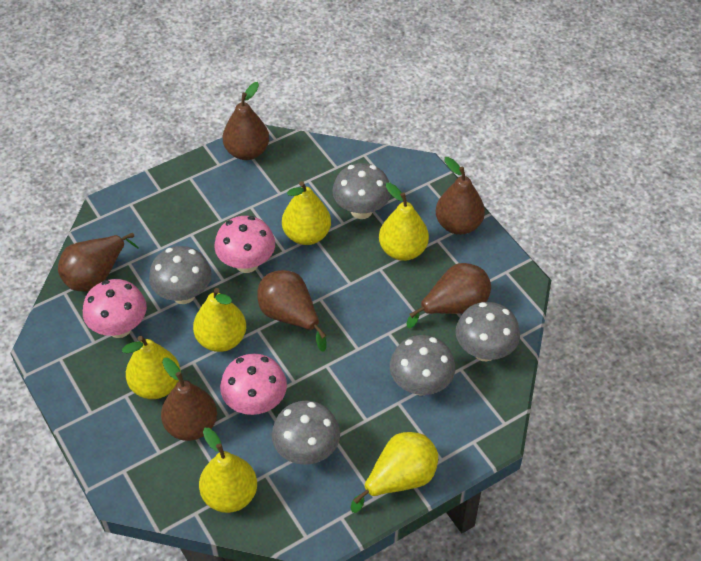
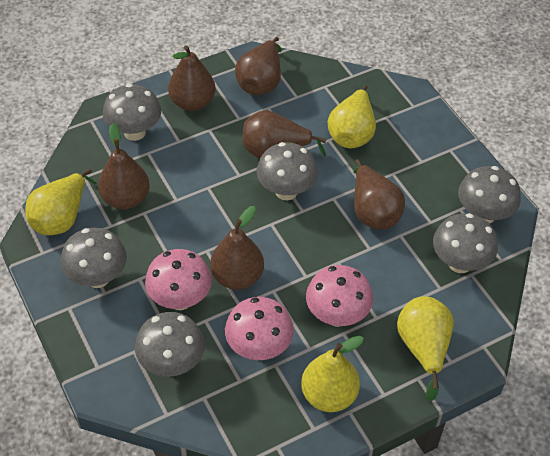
grey mushroom: 5 -> 6
yellow pear: 6 -> 4

